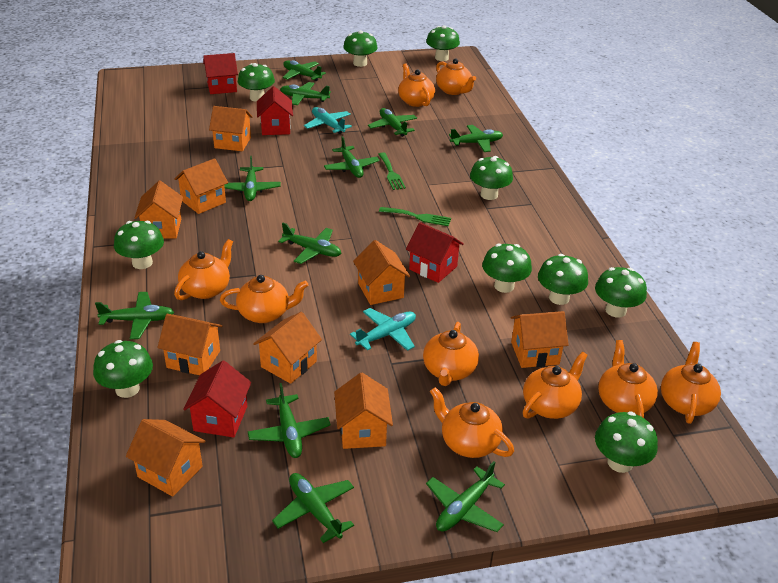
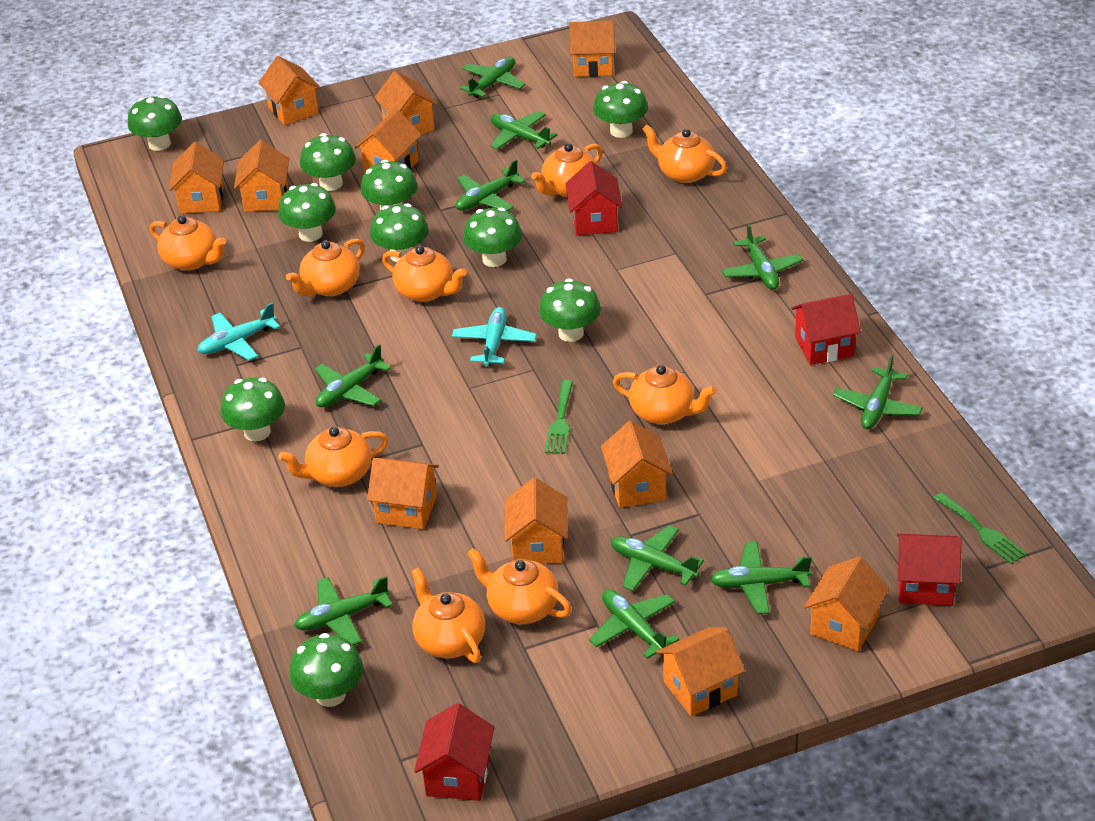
green plane: 11 -> 10
orange house: 9 -> 11

